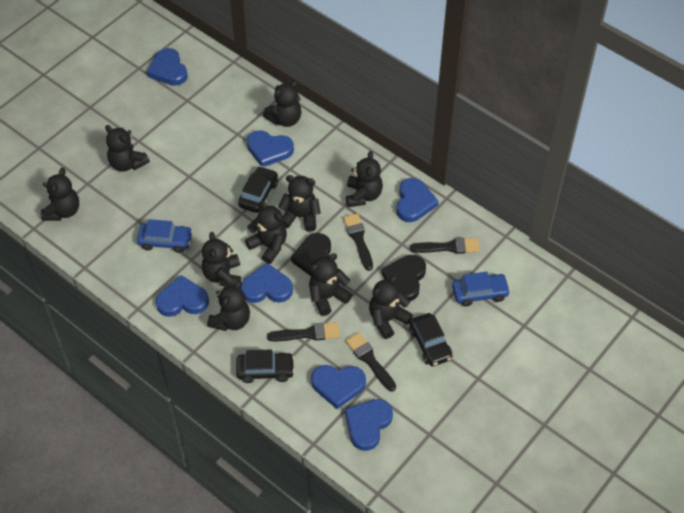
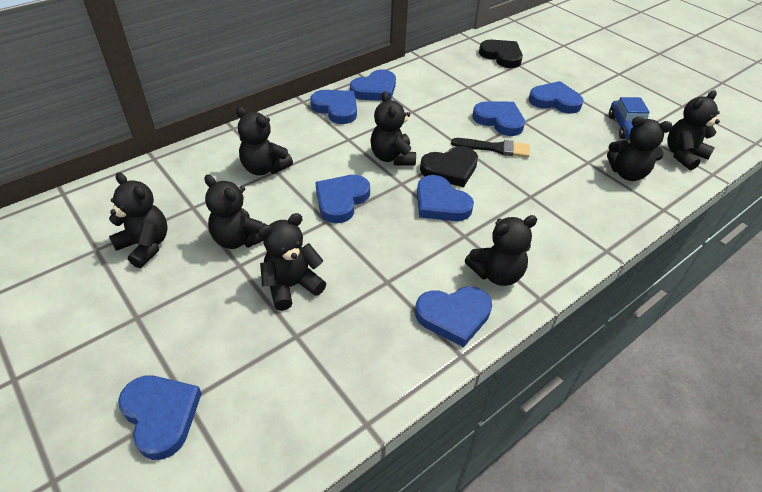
black brush: 4 -> 1
black car: 3 -> 0
black teddy bear: 10 -> 8
blue car: 2 -> 1
blue heart: 7 -> 8

